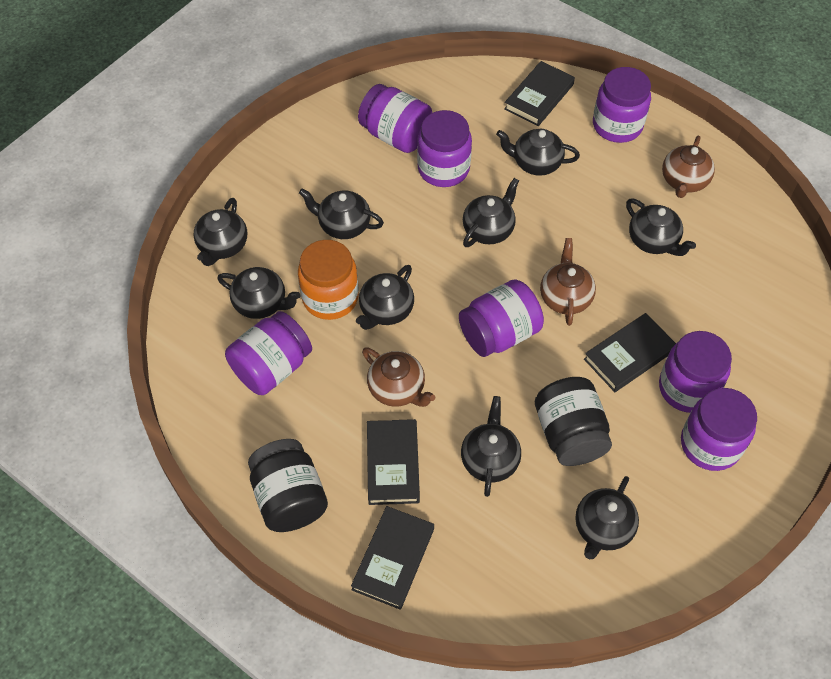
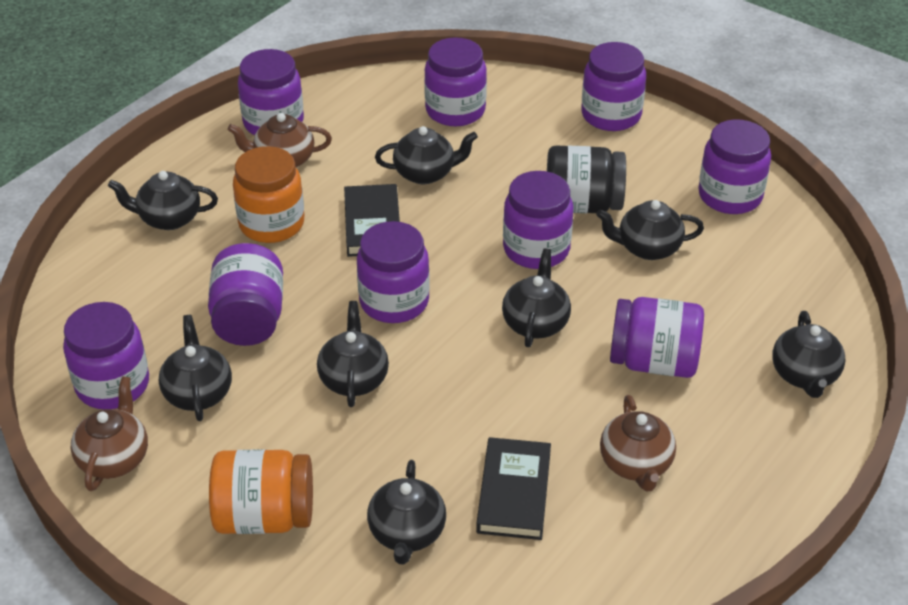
black book: 4 -> 2
black jar: 2 -> 1
black teapot: 9 -> 8
orange jar: 1 -> 2
purple jar: 7 -> 9

